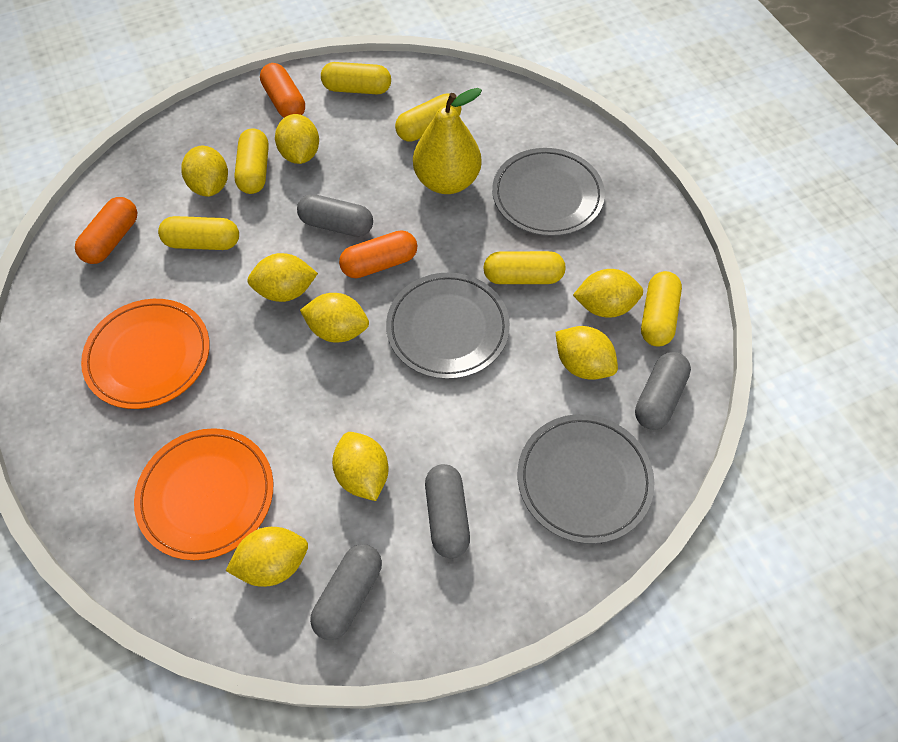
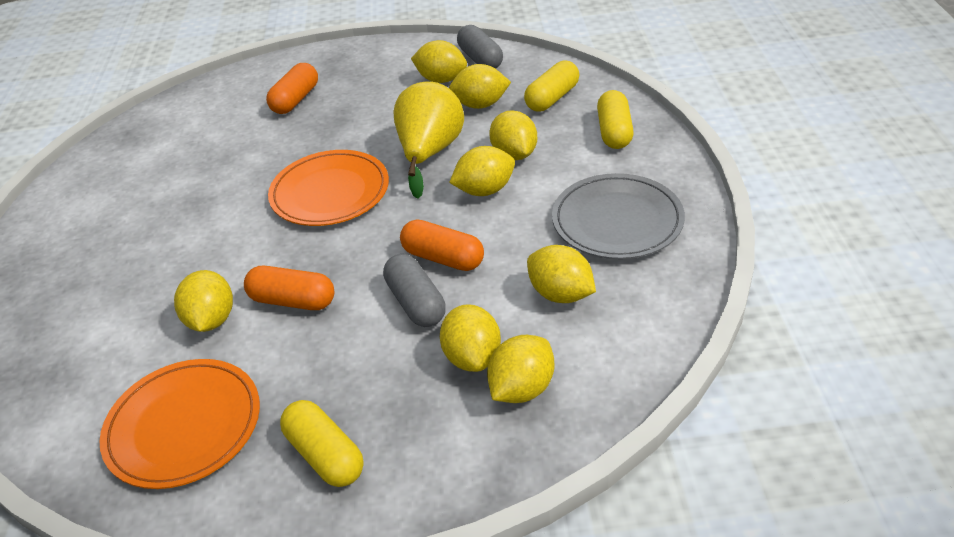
grey capsule: 4 -> 2
grey plate: 3 -> 1
yellow capsule: 6 -> 3

